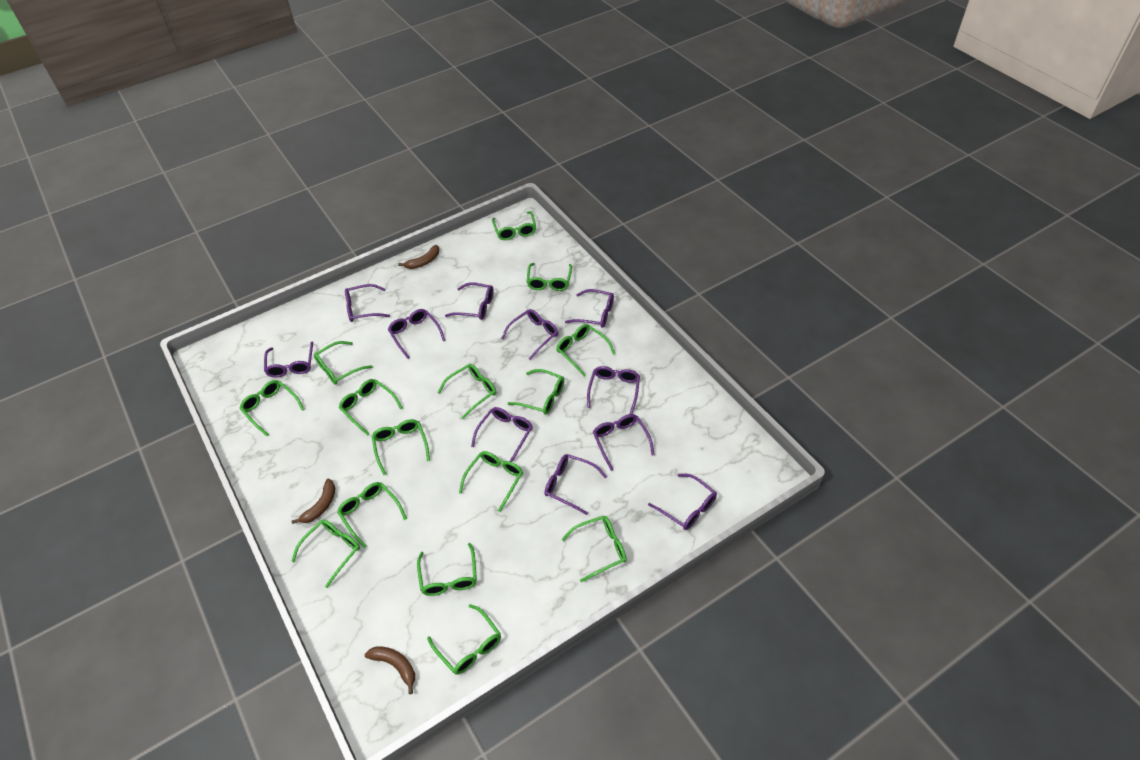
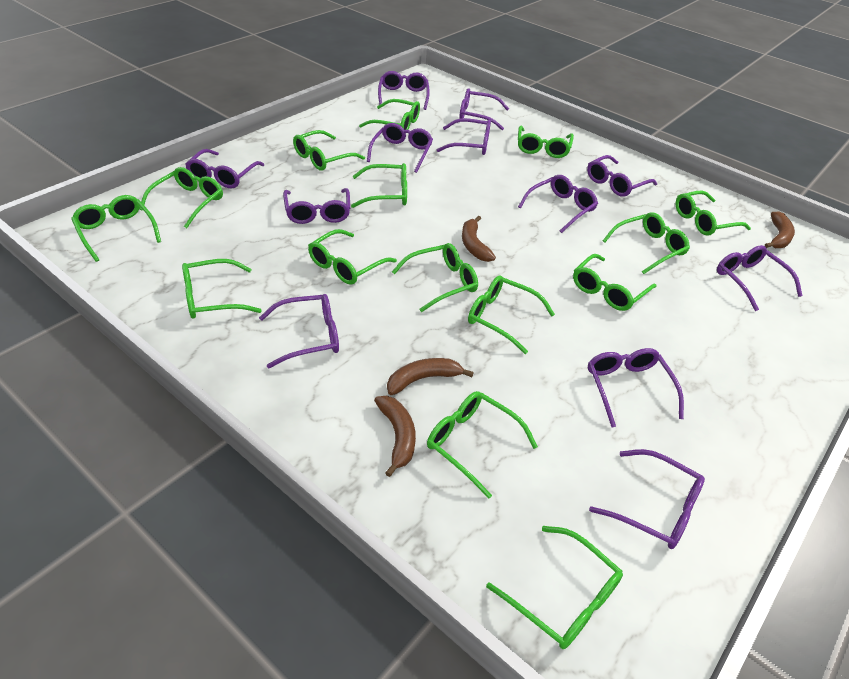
brown banana: 3 -> 4
purple glasses: 11 -> 12

